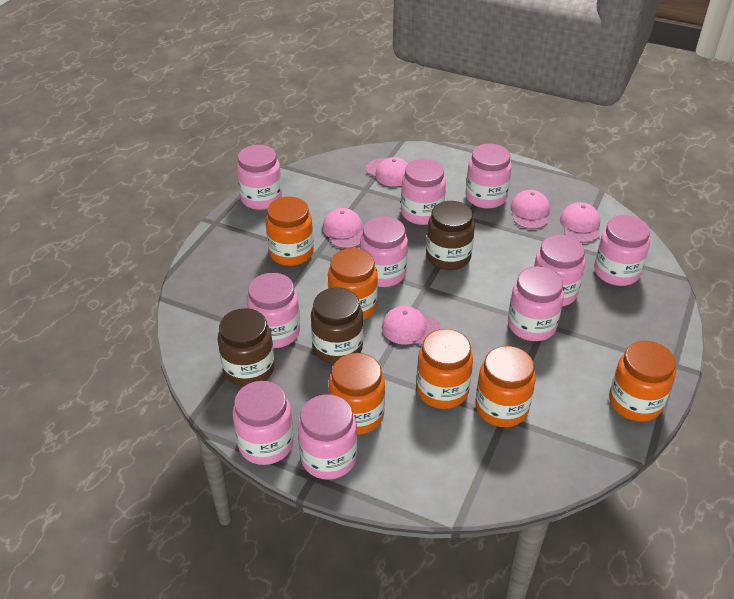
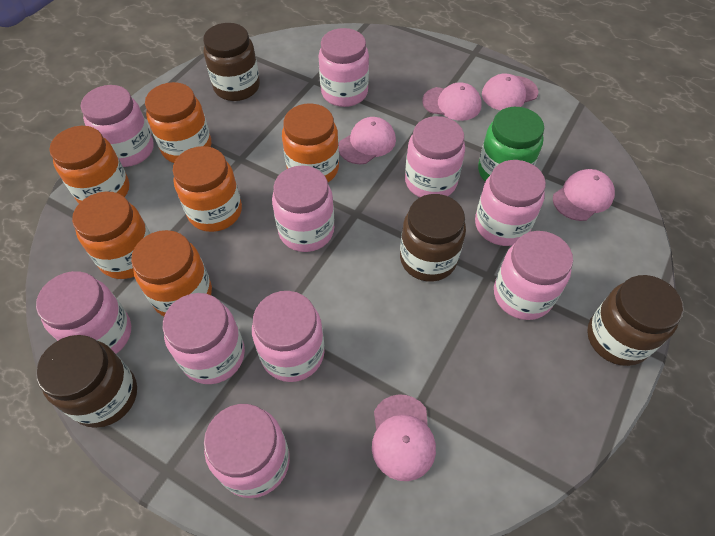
brown jar: 3 -> 4
green jar: 0 -> 1

